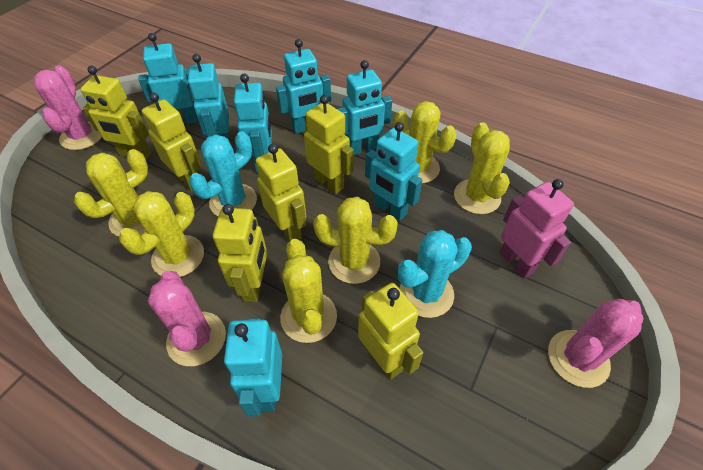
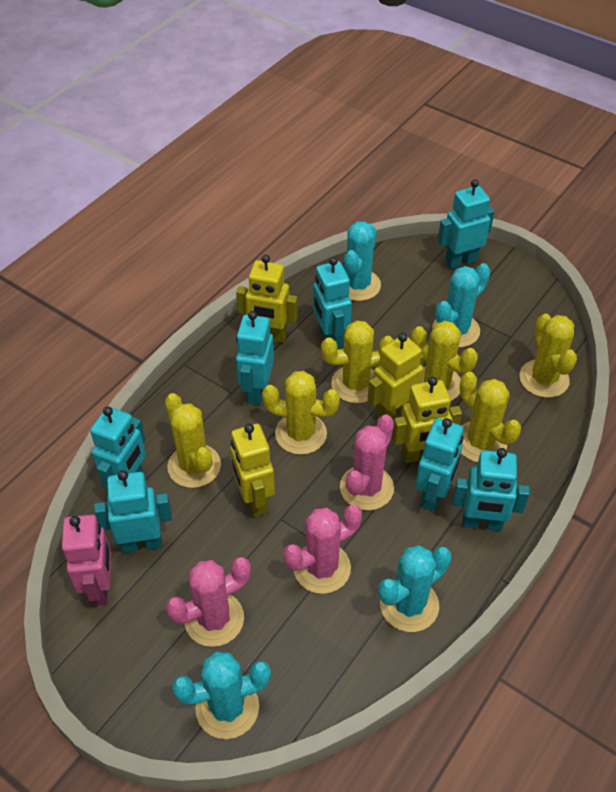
turquoise cactus: 2 -> 4
yellow robot: 6 -> 4

